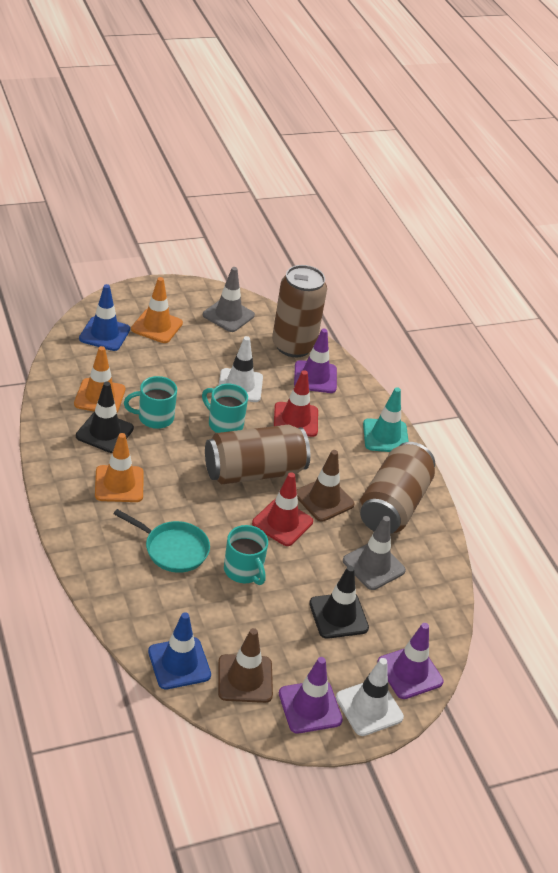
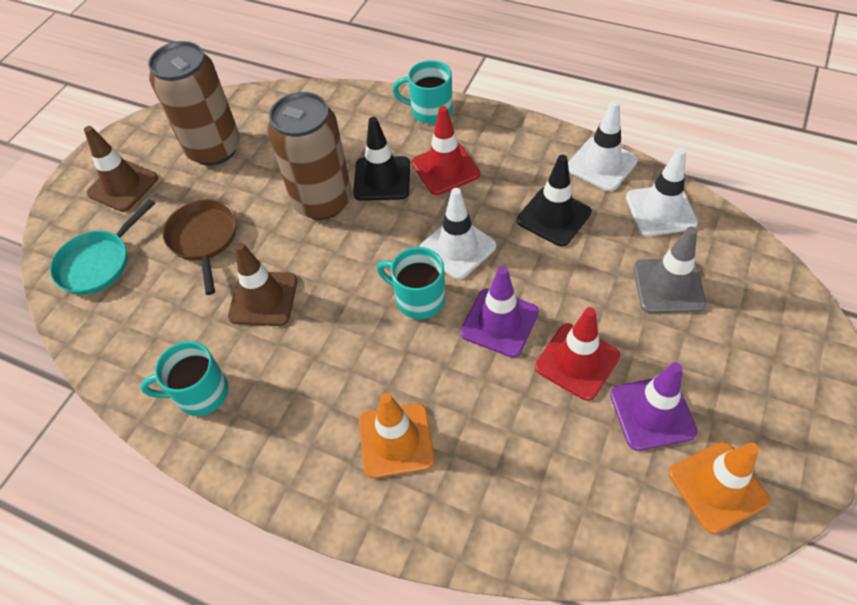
blue traffic cone: 2 -> 0
brown can: 3 -> 2
brown pan: 0 -> 1
grey traffic cone: 2 -> 1
orange traffic cone: 3 -> 2
purple traffic cone: 3 -> 2
turquoise traffic cone: 1 -> 0
white traffic cone: 2 -> 3

